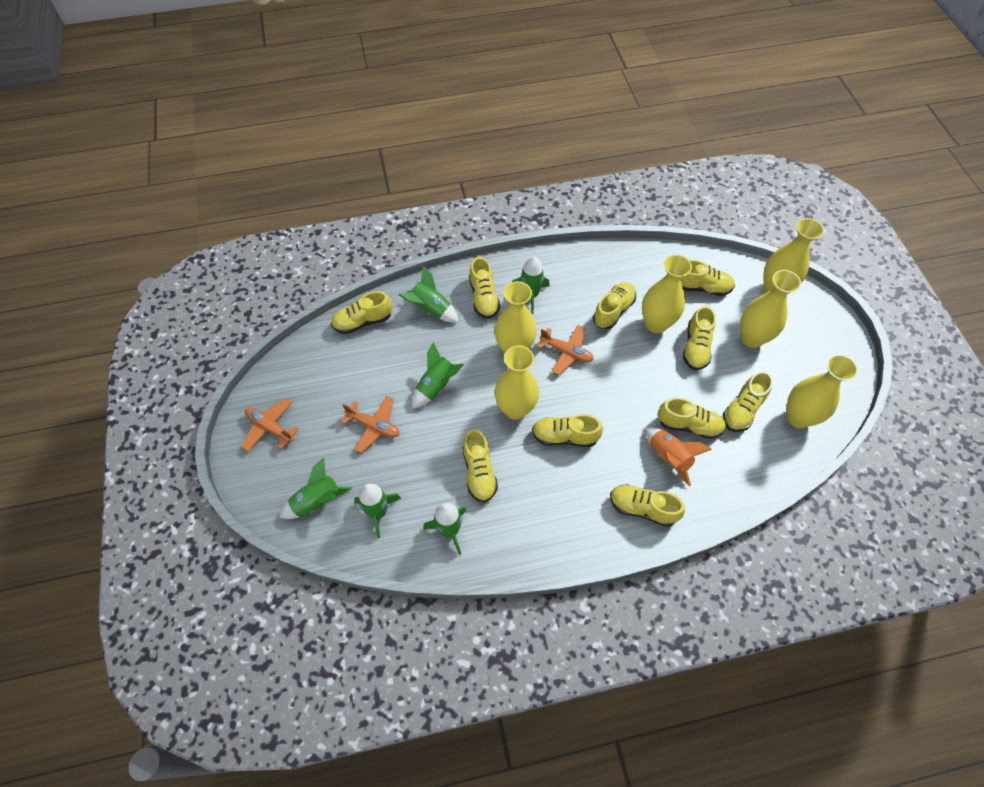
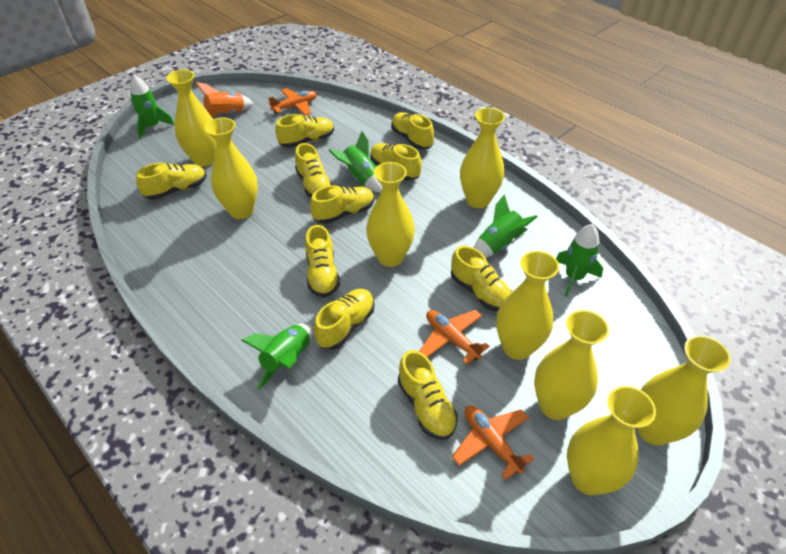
green rocket: 6 -> 5
yellow vase: 6 -> 8

